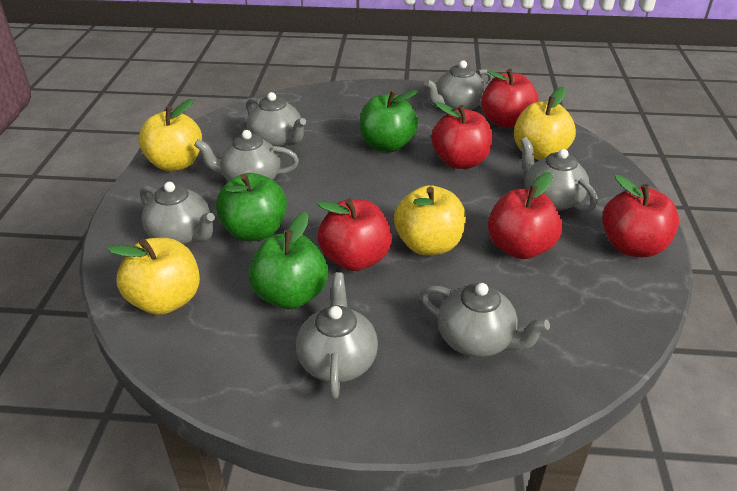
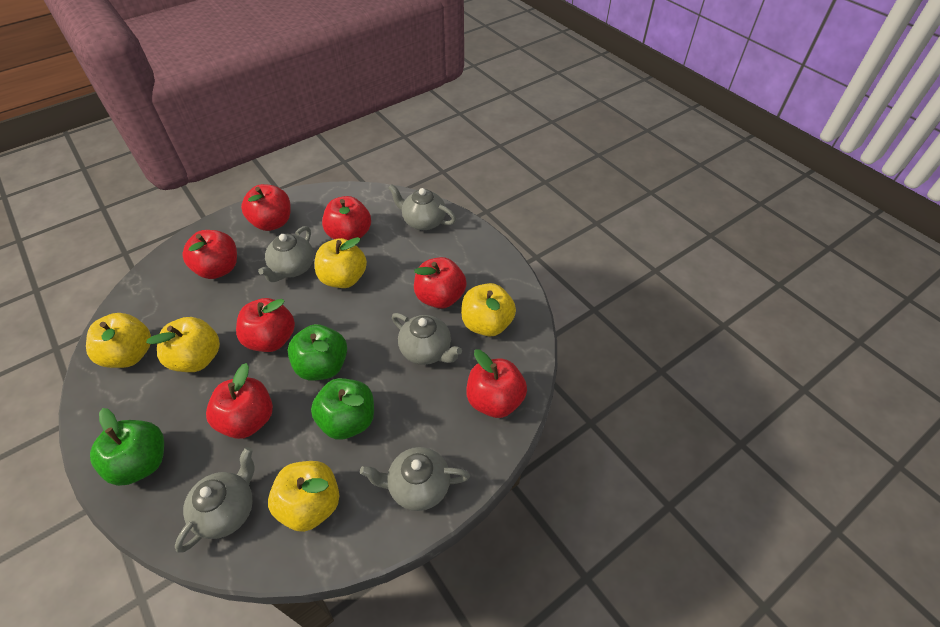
grey teapot: 7 -> 5
red apple: 5 -> 7
yellow apple: 4 -> 5

